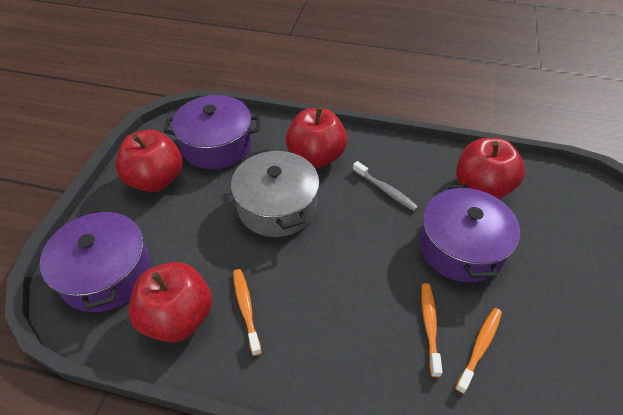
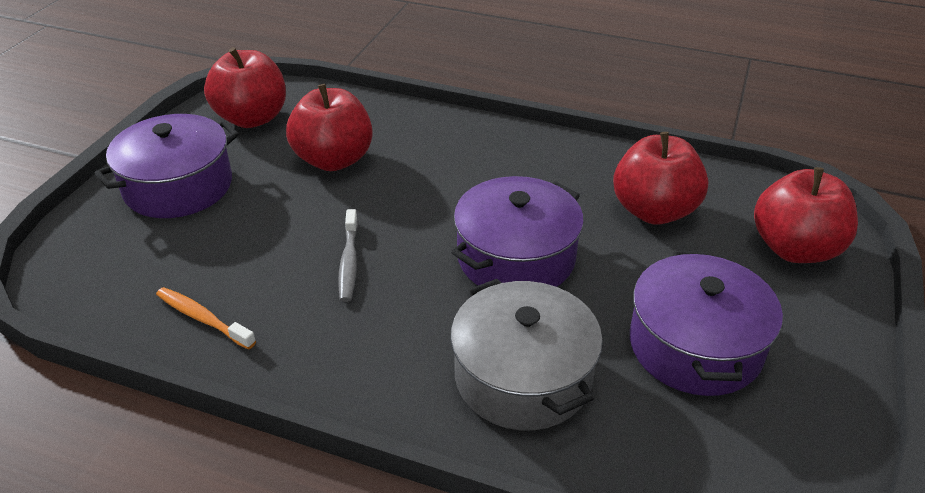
orange toothbrush: 3 -> 1

